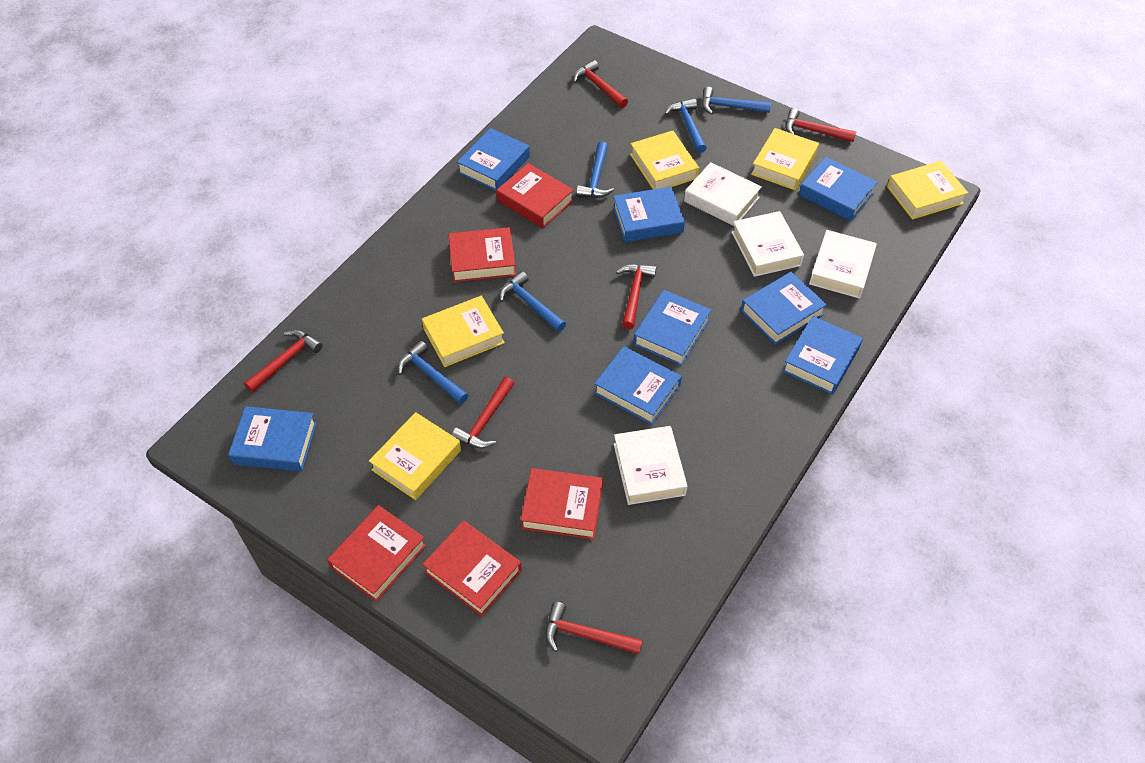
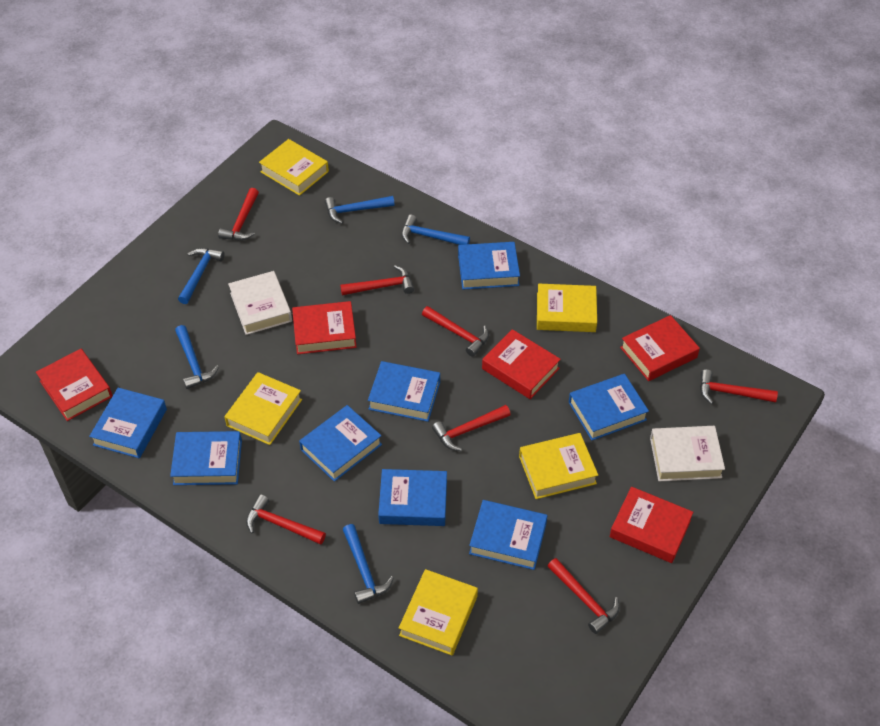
red hammer: 6 -> 7
white book: 4 -> 2

